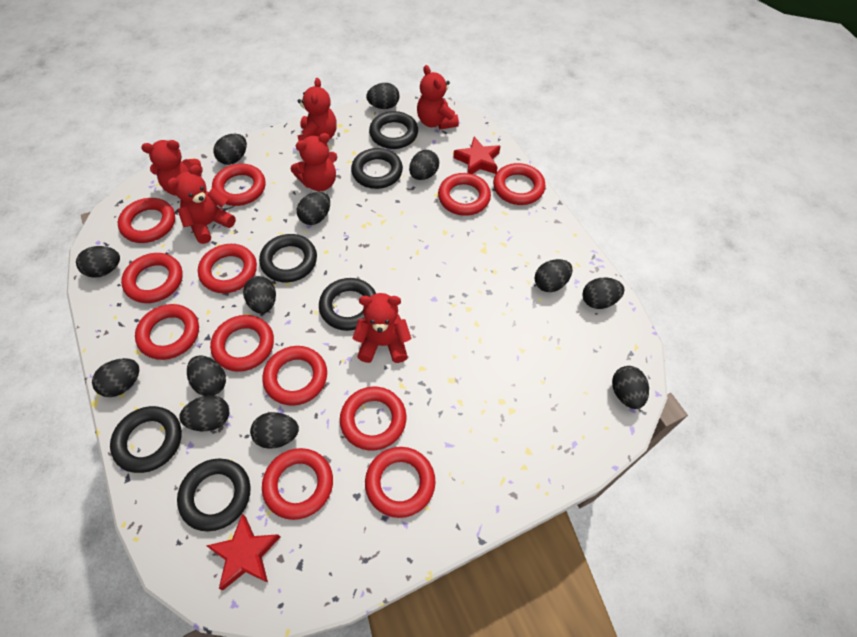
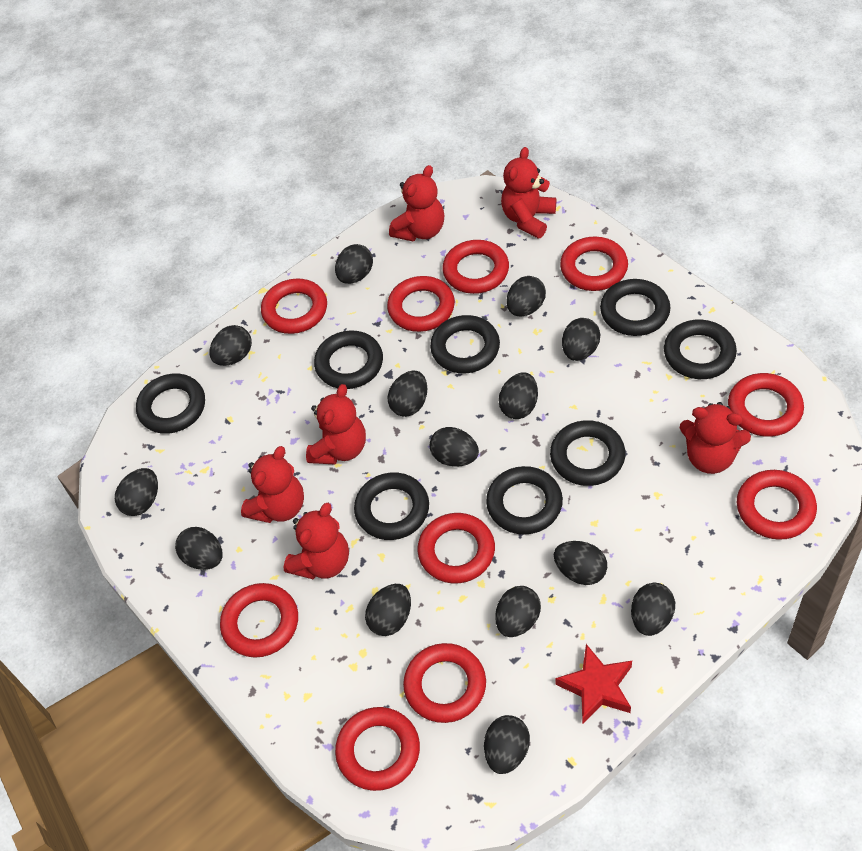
black egg: 13 -> 14
black ring: 6 -> 8
red ring: 12 -> 10
red star: 2 -> 1

